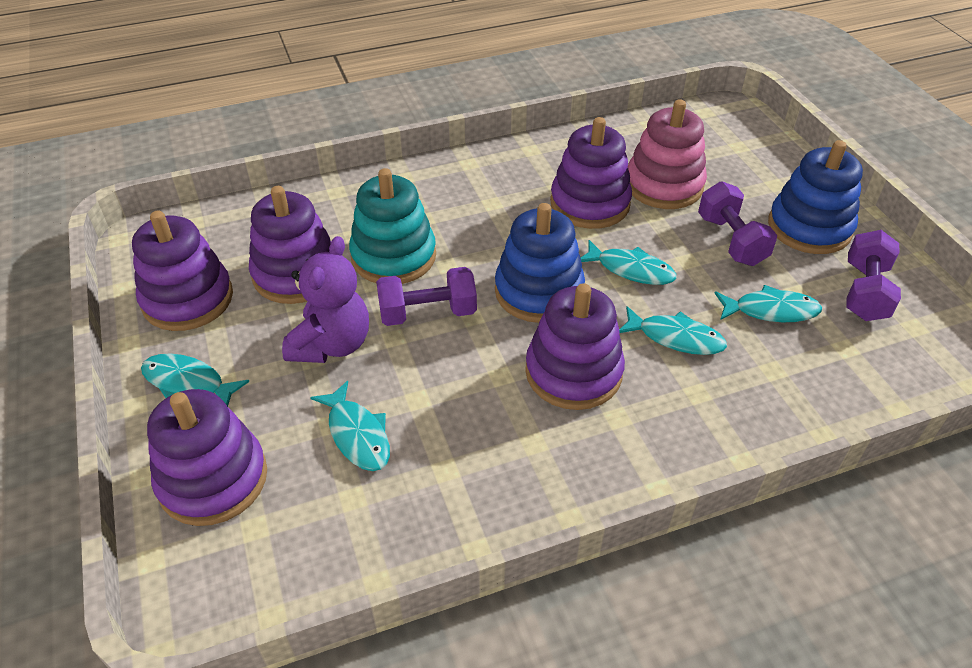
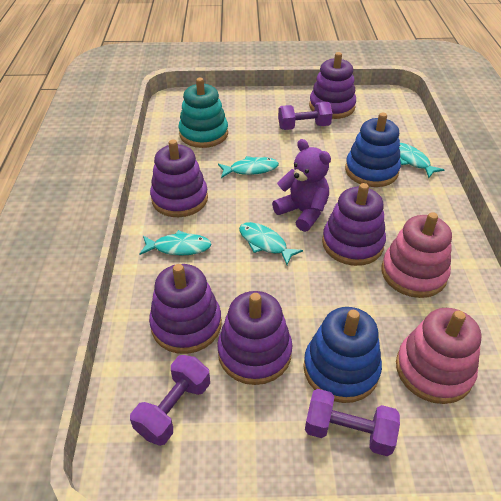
pink stacking toy: 1 -> 2
turquoise fish: 5 -> 4

